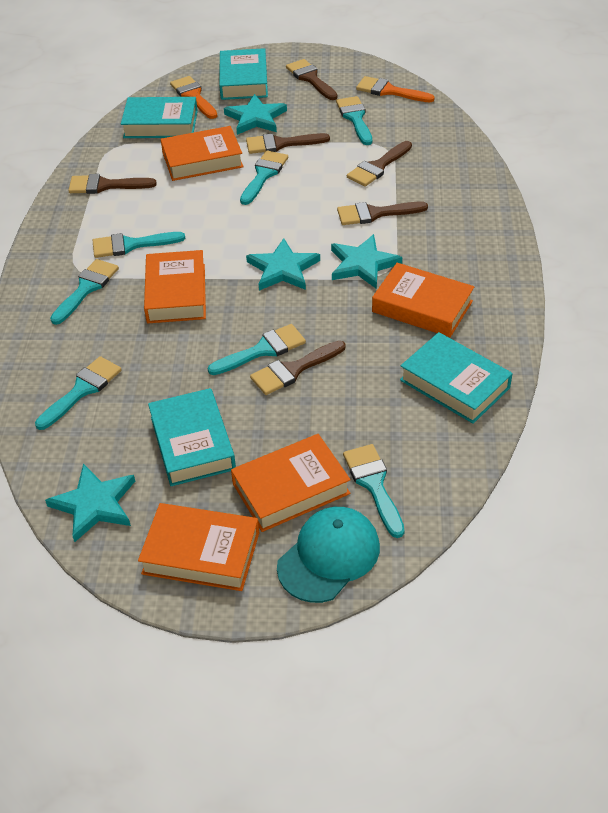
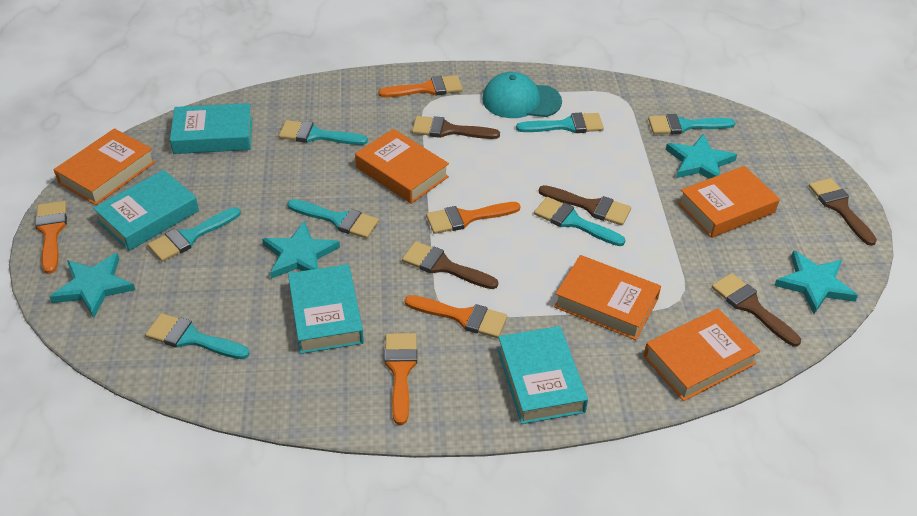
brown brush: 6 -> 5
orange brush: 2 -> 5

